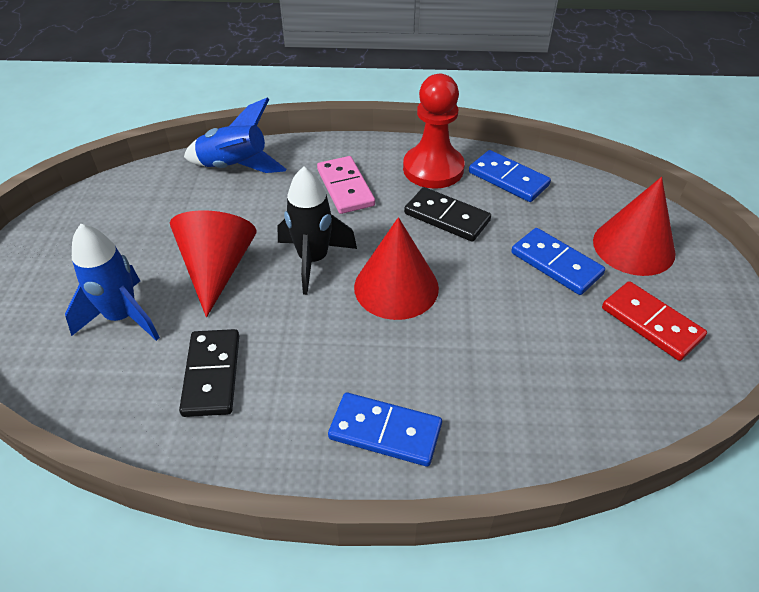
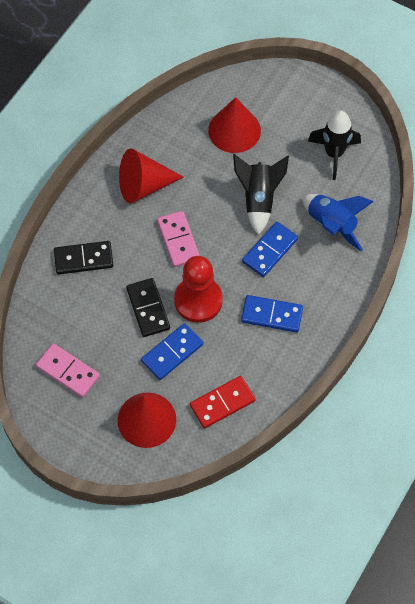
black rocket: 1 -> 2
blue rocket: 2 -> 1
pink domino: 1 -> 2

